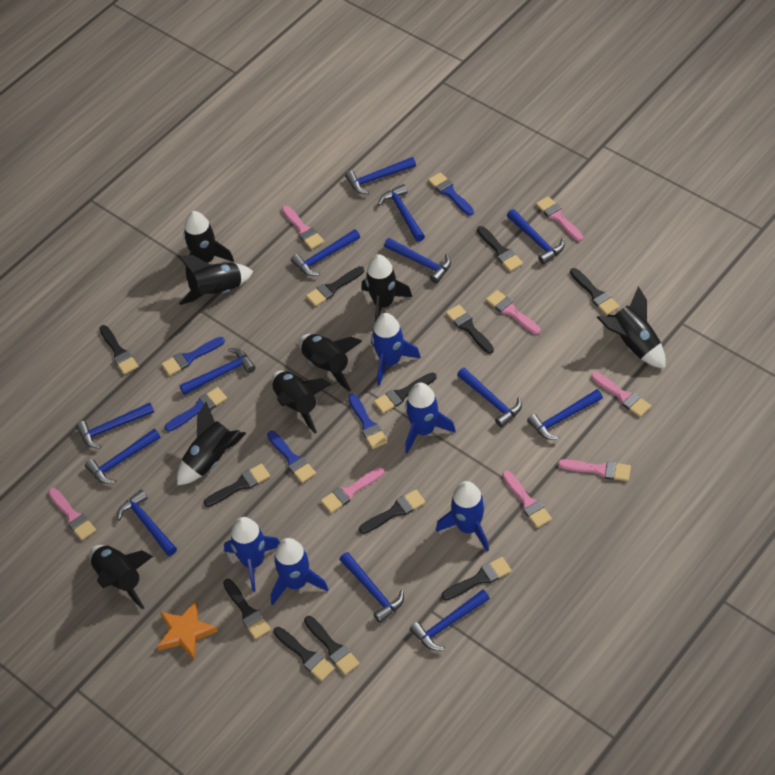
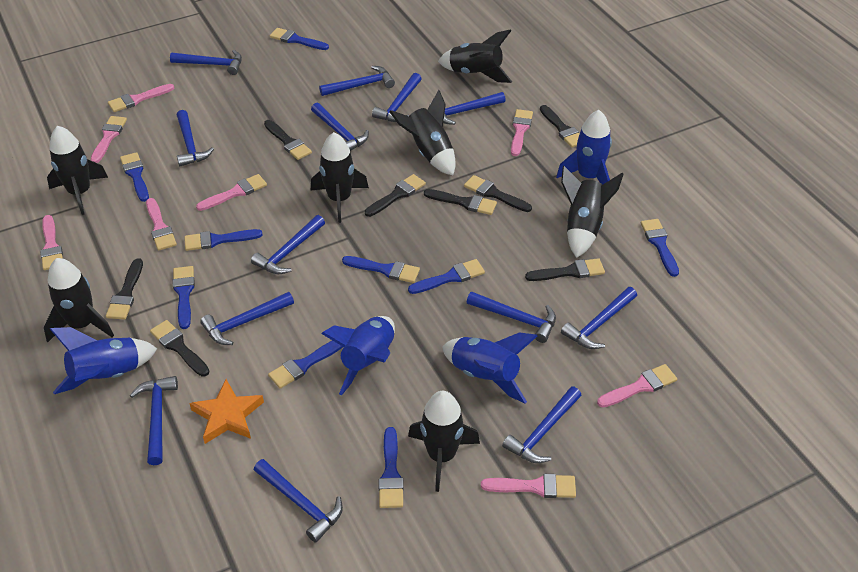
black brush: 12 -> 8
black rocket: 8 -> 7
blue brush: 5 -> 9
blue rocket: 5 -> 4

